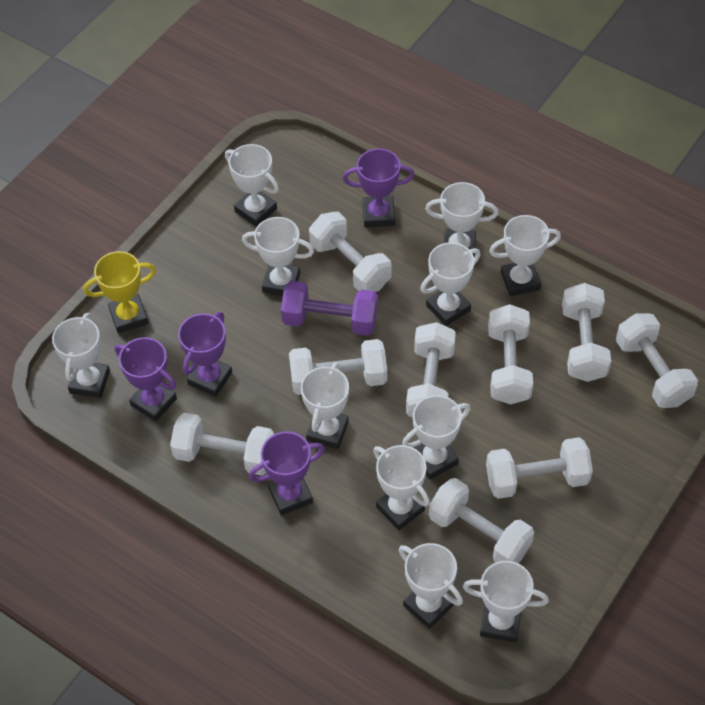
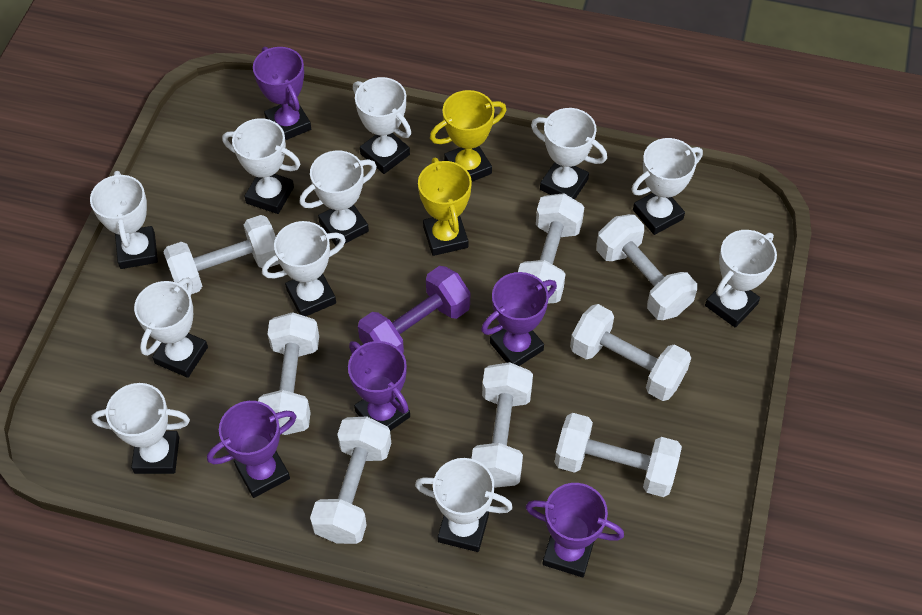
purple trophy: 4 -> 5
white dumbbell: 9 -> 8
yellow trophy: 1 -> 2

